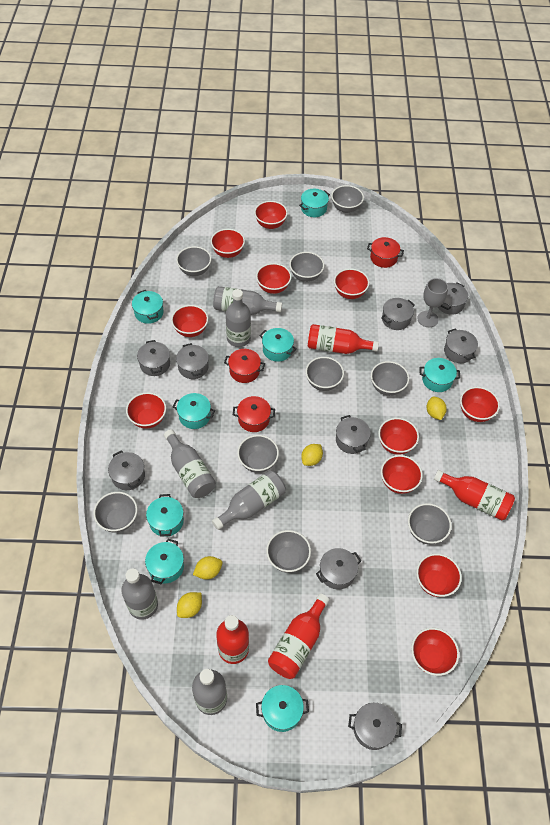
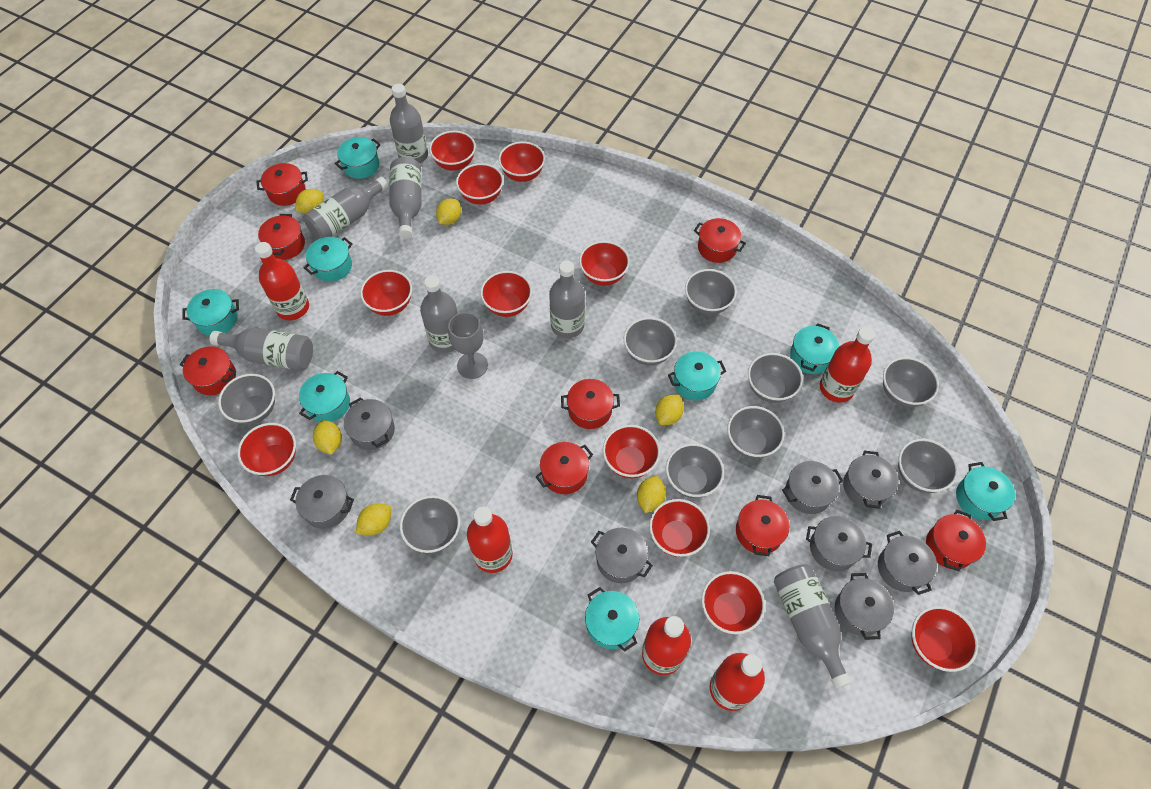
grey bottle: 6 -> 7
grey pot: 9 -> 8
red bottle: 4 -> 5
red pot: 3 -> 8
yellow lemon: 4 -> 6

